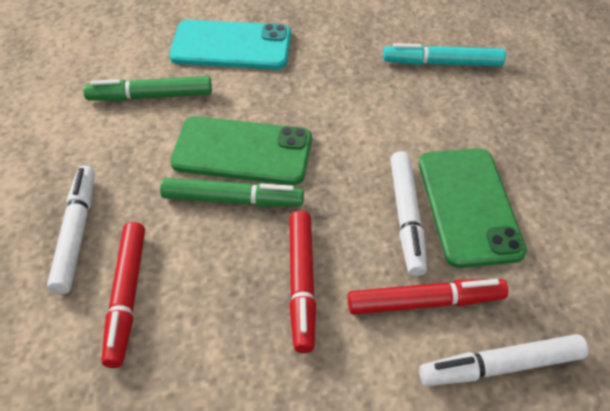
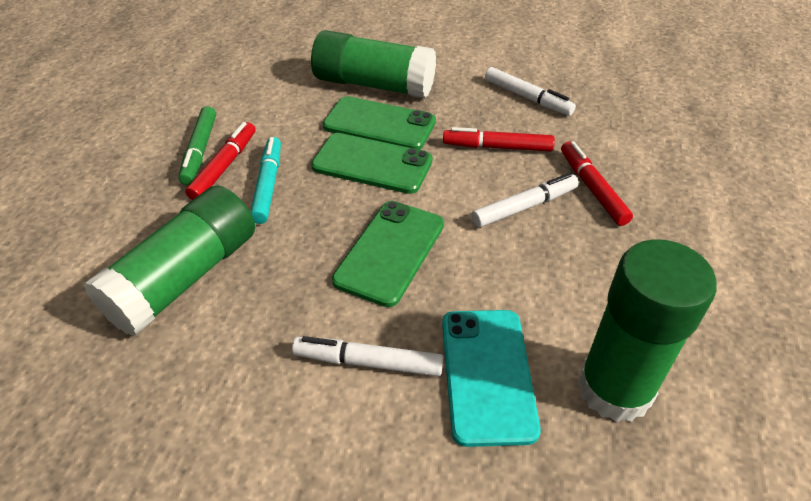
green glue stick: 0 -> 3
green marker: 2 -> 1
green phone: 2 -> 3

